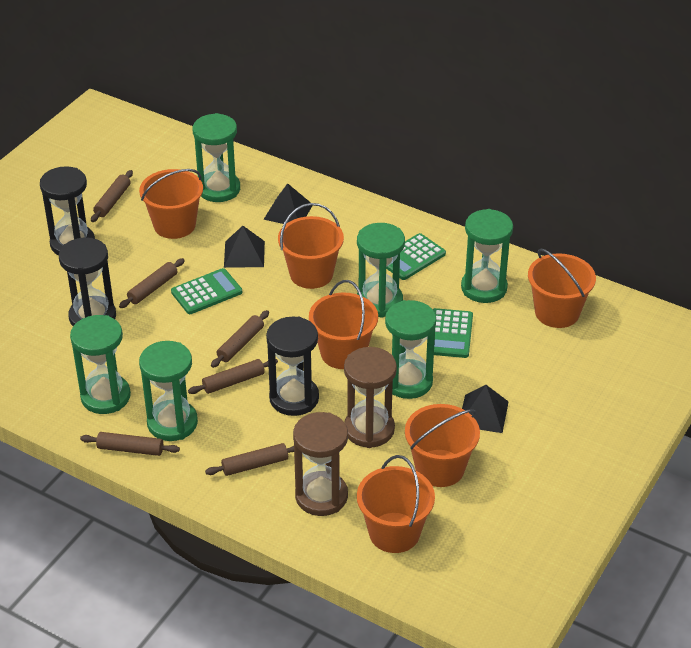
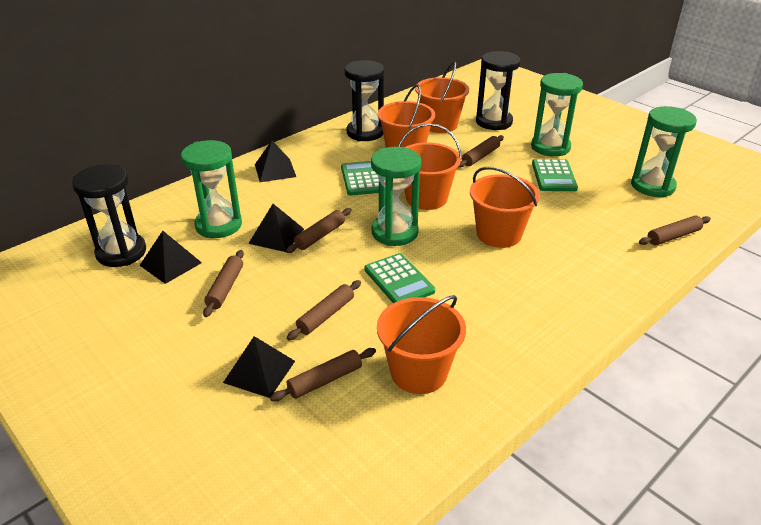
black pyramid: 3 -> 4
brown hourglass: 2 -> 0
green hourglass: 6 -> 4
orange bucket: 6 -> 5

